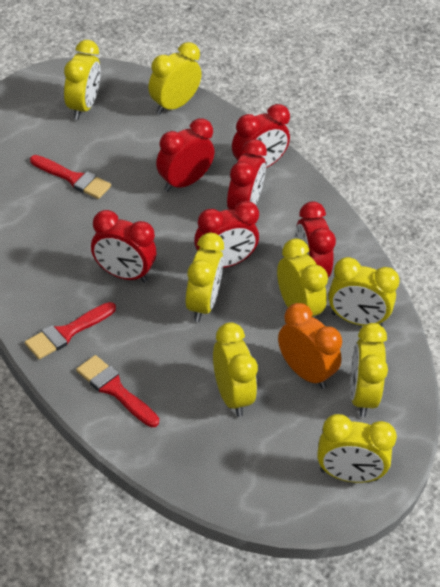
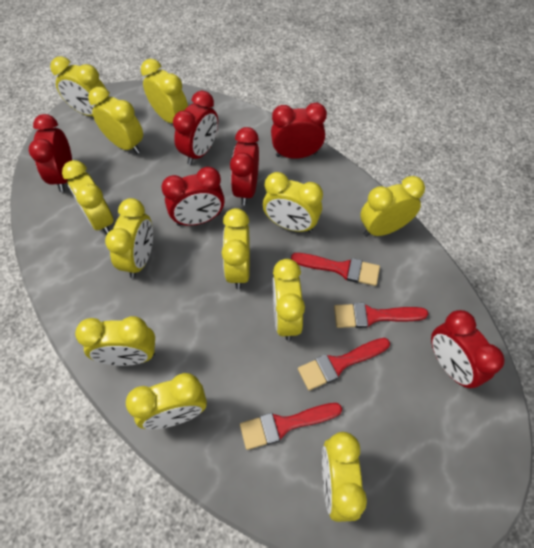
orange clock: 1 -> 0
red brush: 3 -> 4
yellow clock: 8 -> 12

